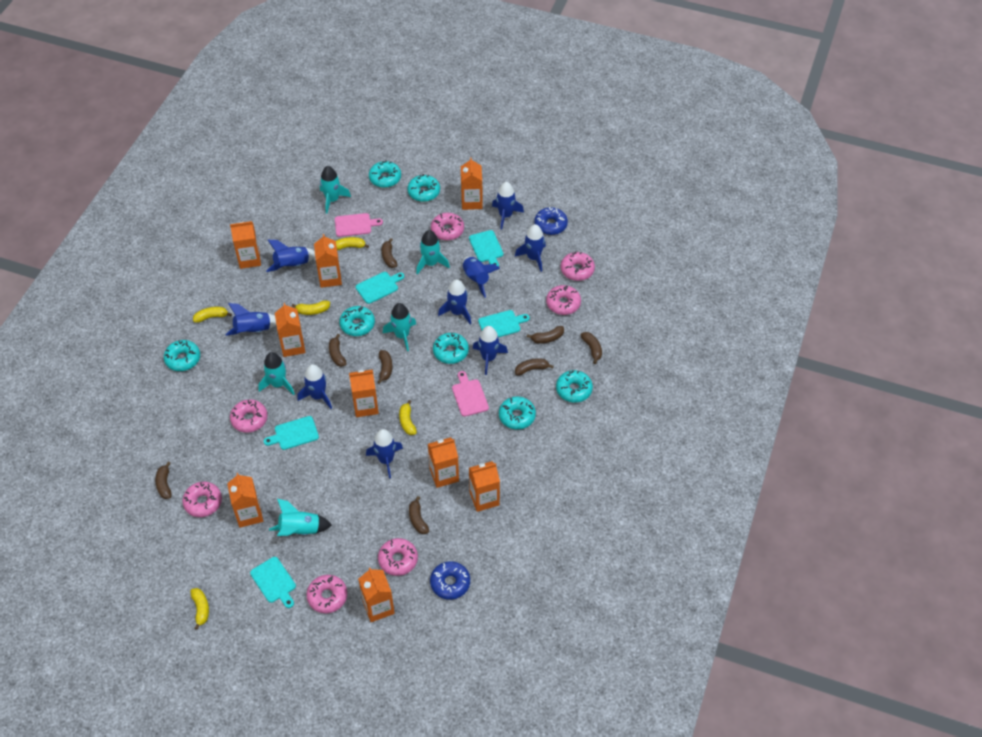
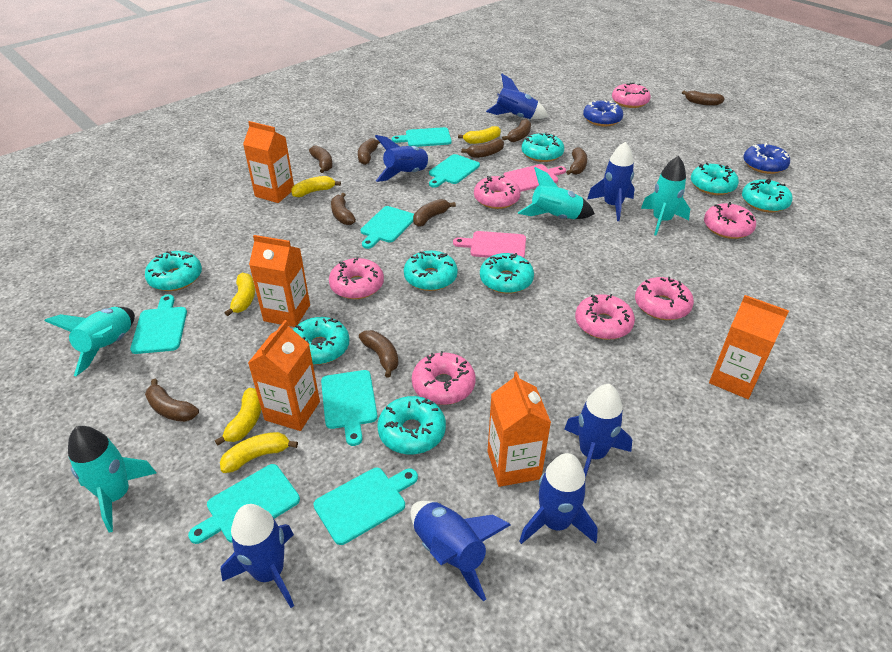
blue rocket: 9 -> 7
brown banana: 8 -> 10
orange carton: 9 -> 5
turquoise cutting board: 5 -> 7
turquoise donut: 7 -> 8
turquoise rocket: 5 -> 4

